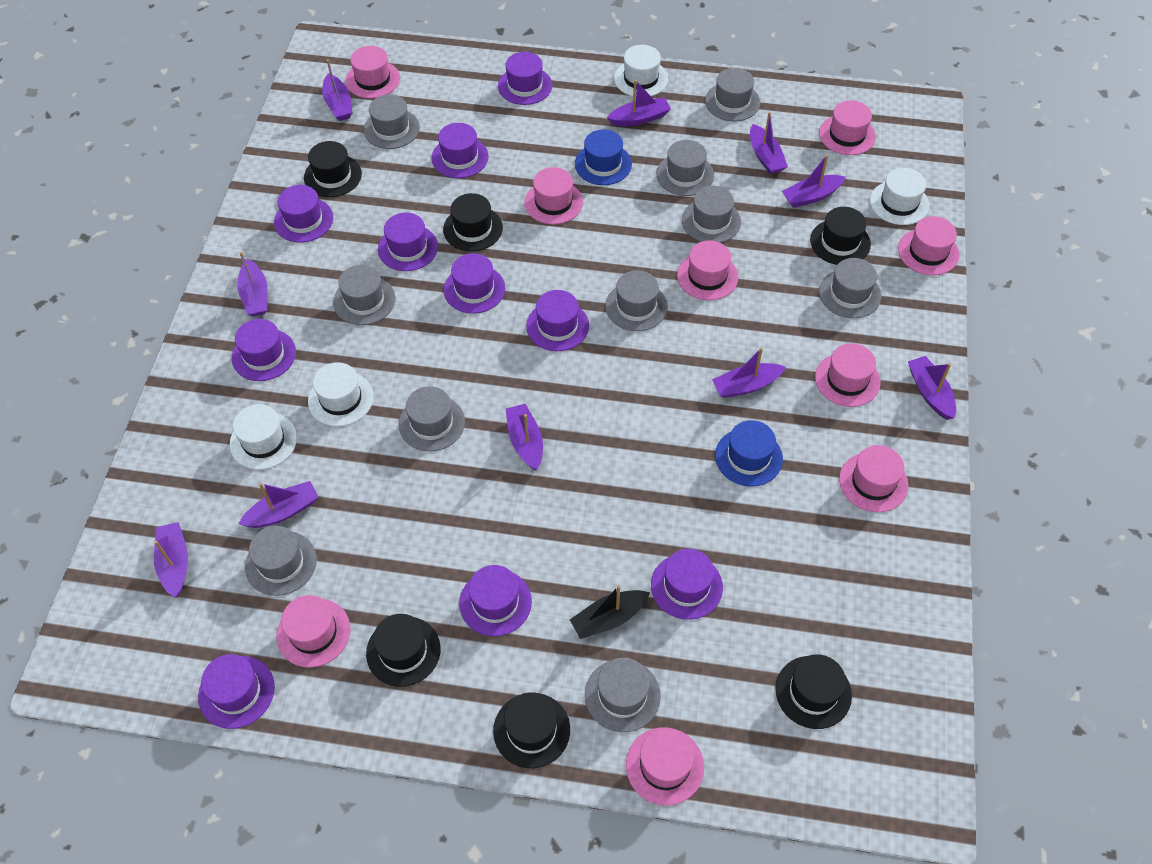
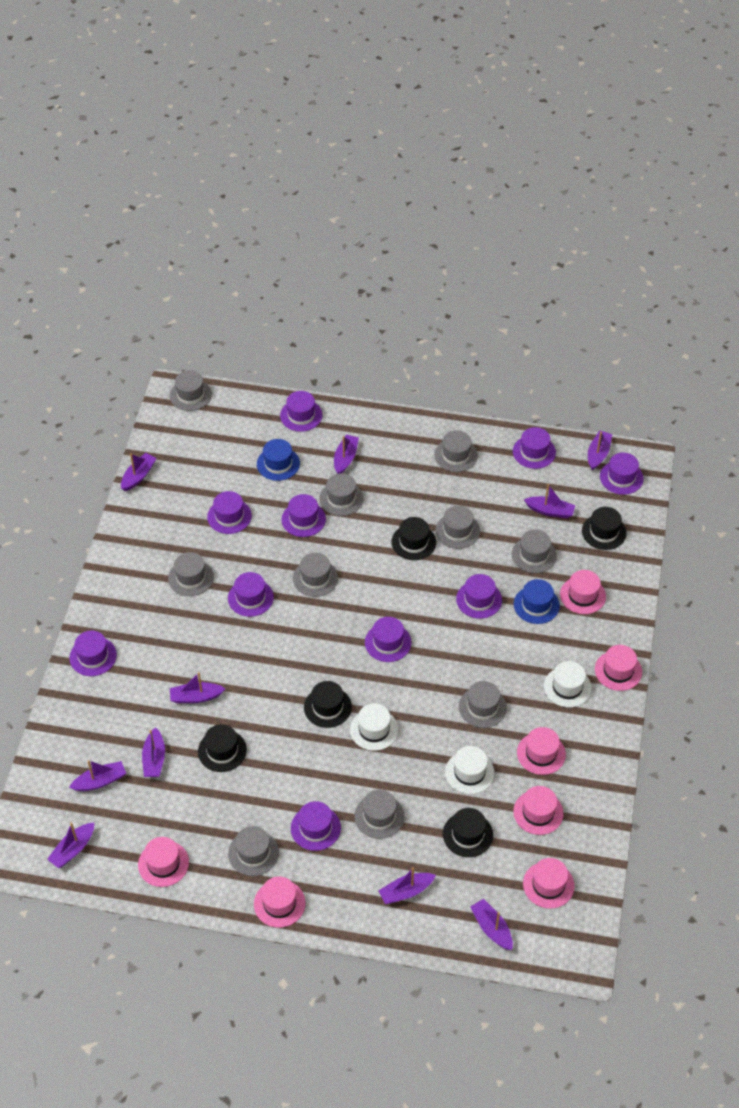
black boat: 1 -> 0
black hat: 6 -> 5
pink hat: 9 -> 7
white hat: 4 -> 3

